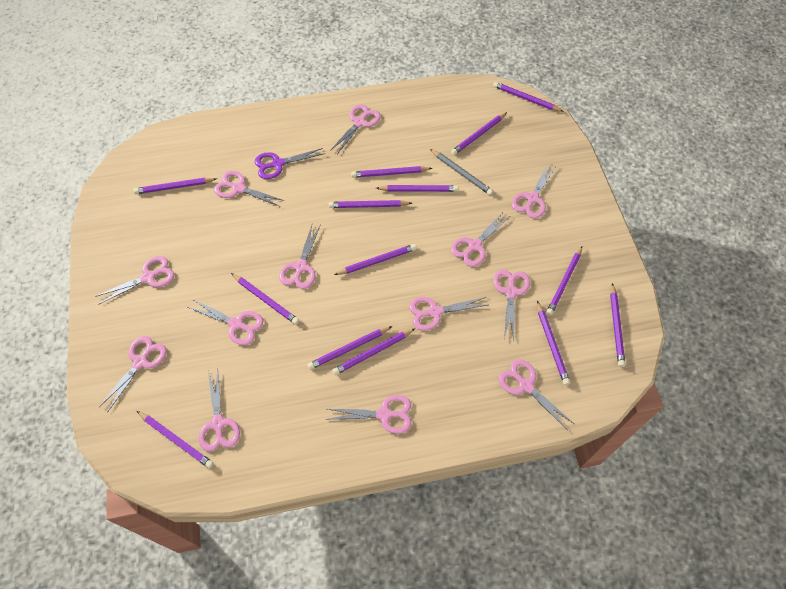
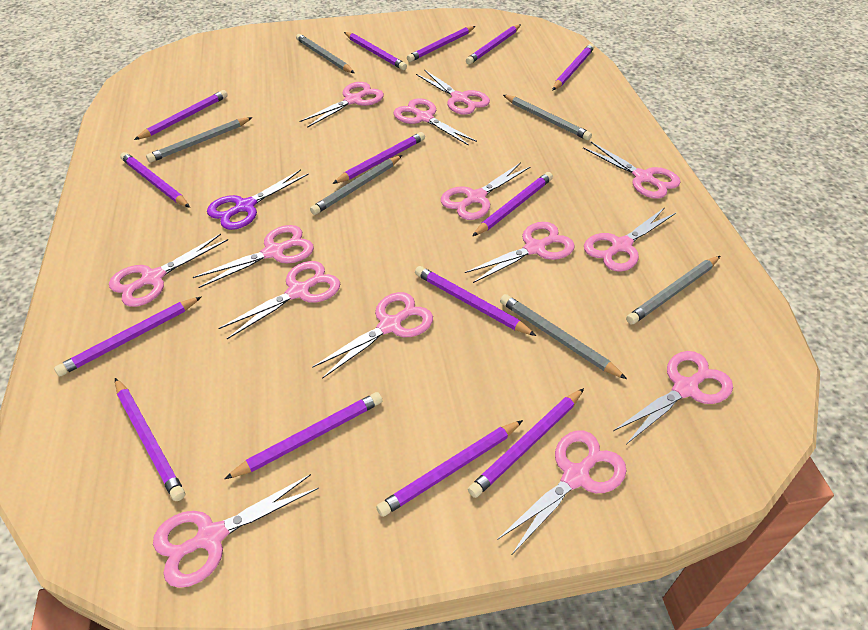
grey pencil: 1 -> 6
pink scissors: 13 -> 14

